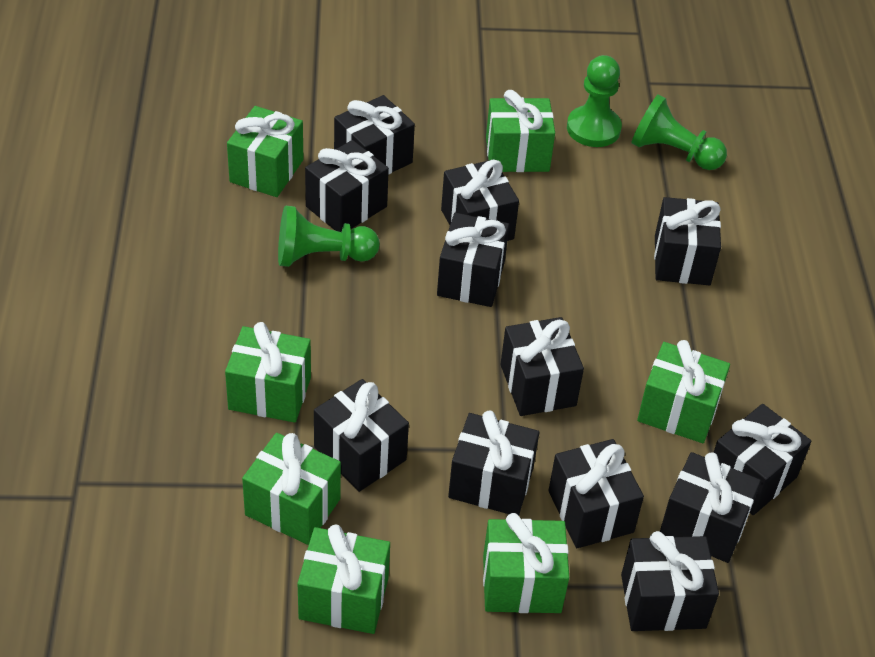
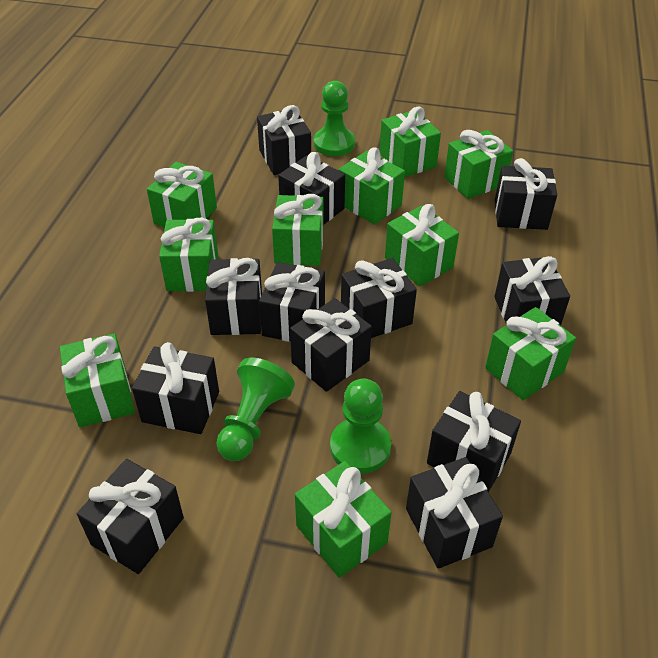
green gift: 7 -> 10

